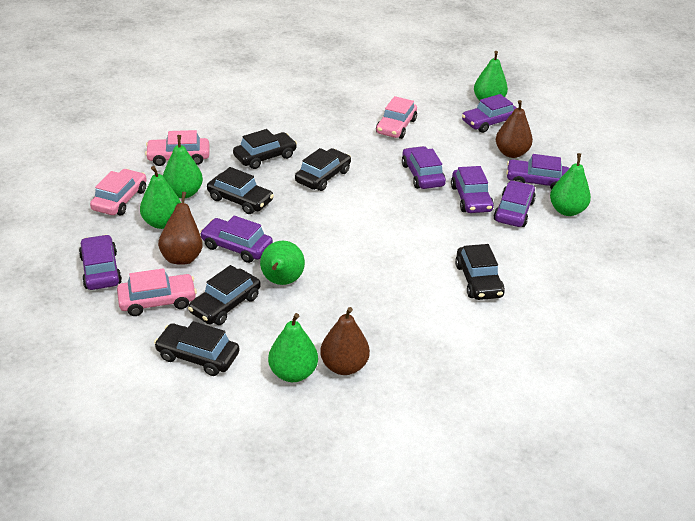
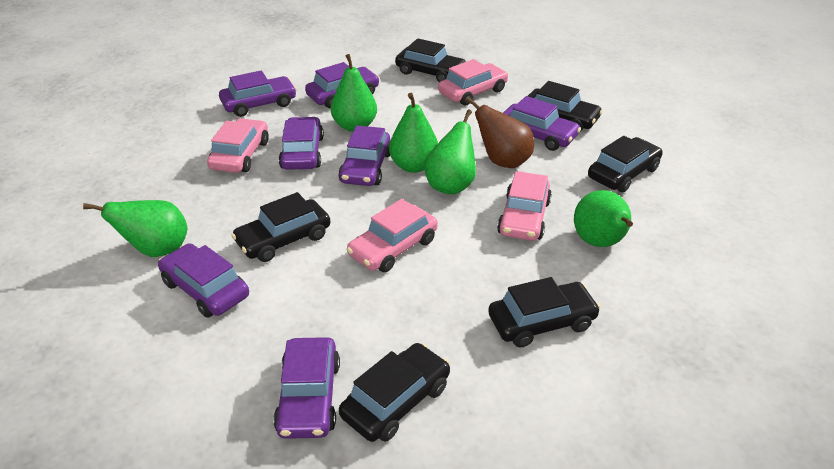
brown pear: 3 -> 1
green pear: 6 -> 5

